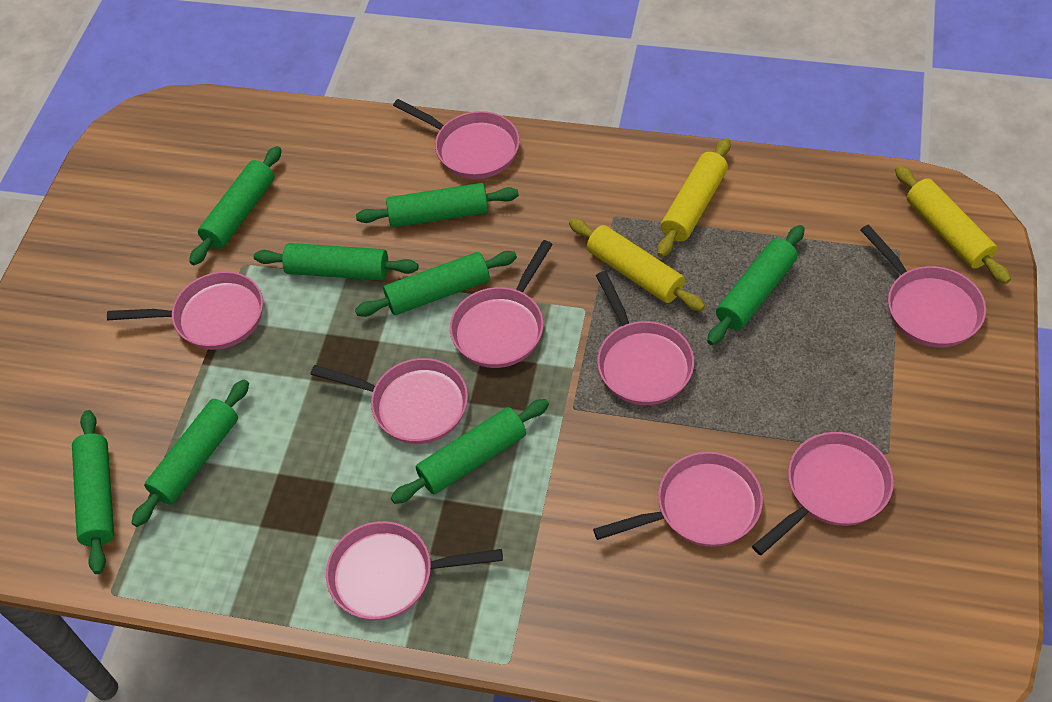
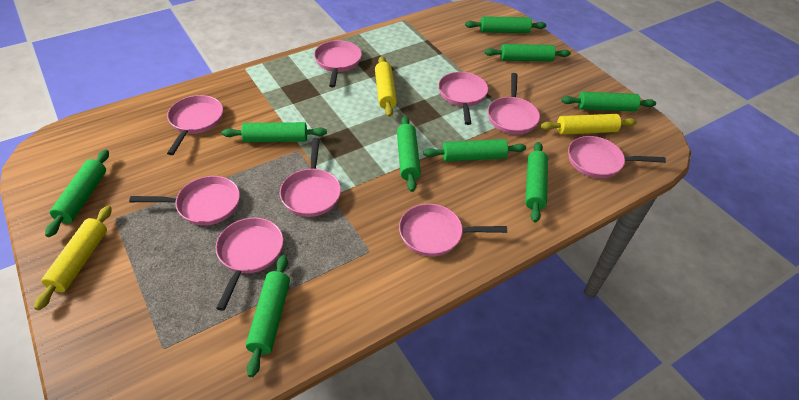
green rolling pin: 8 -> 9

